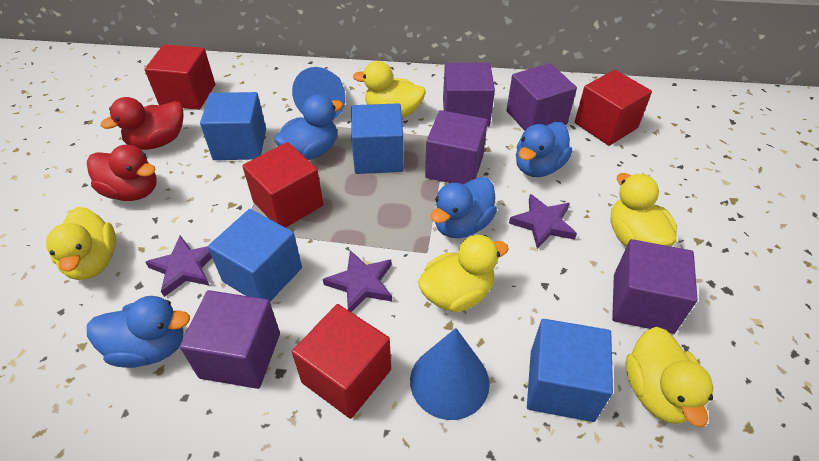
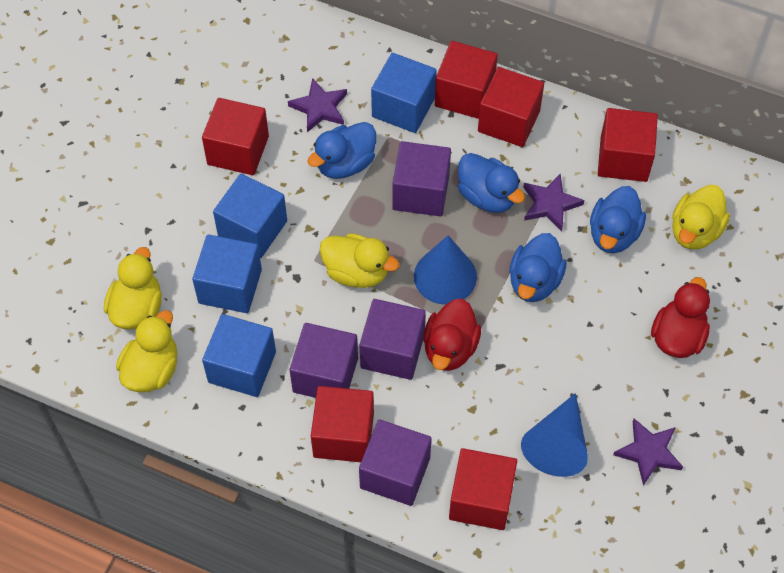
purple cube: 5 -> 4
red cube: 4 -> 6
yellow duck: 5 -> 4

